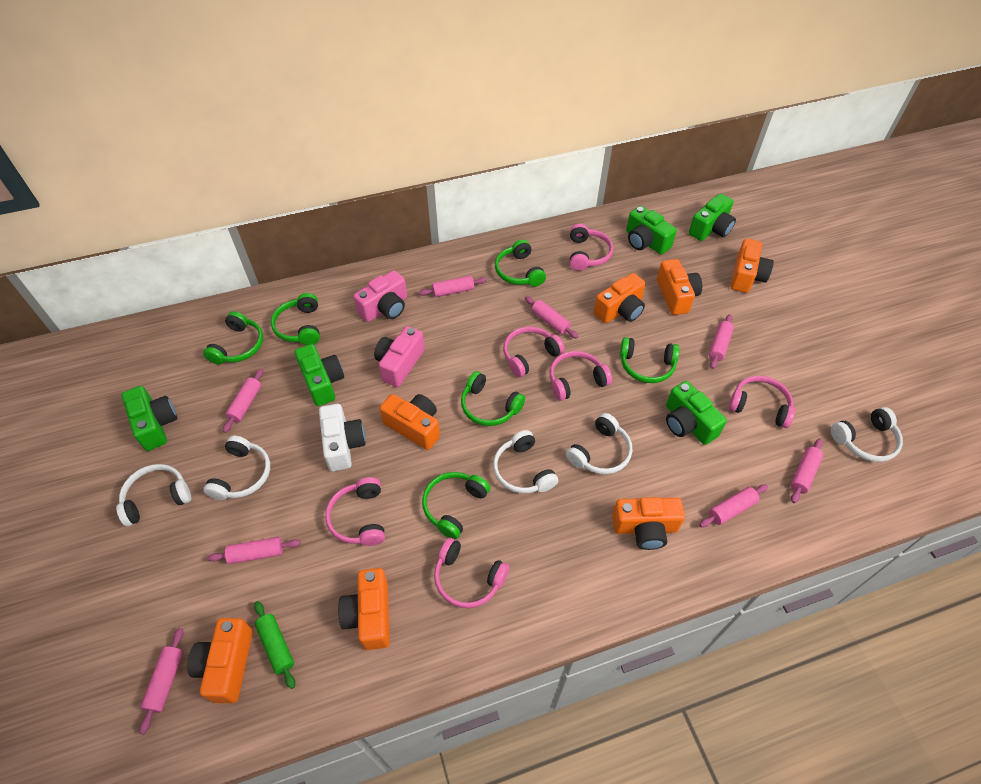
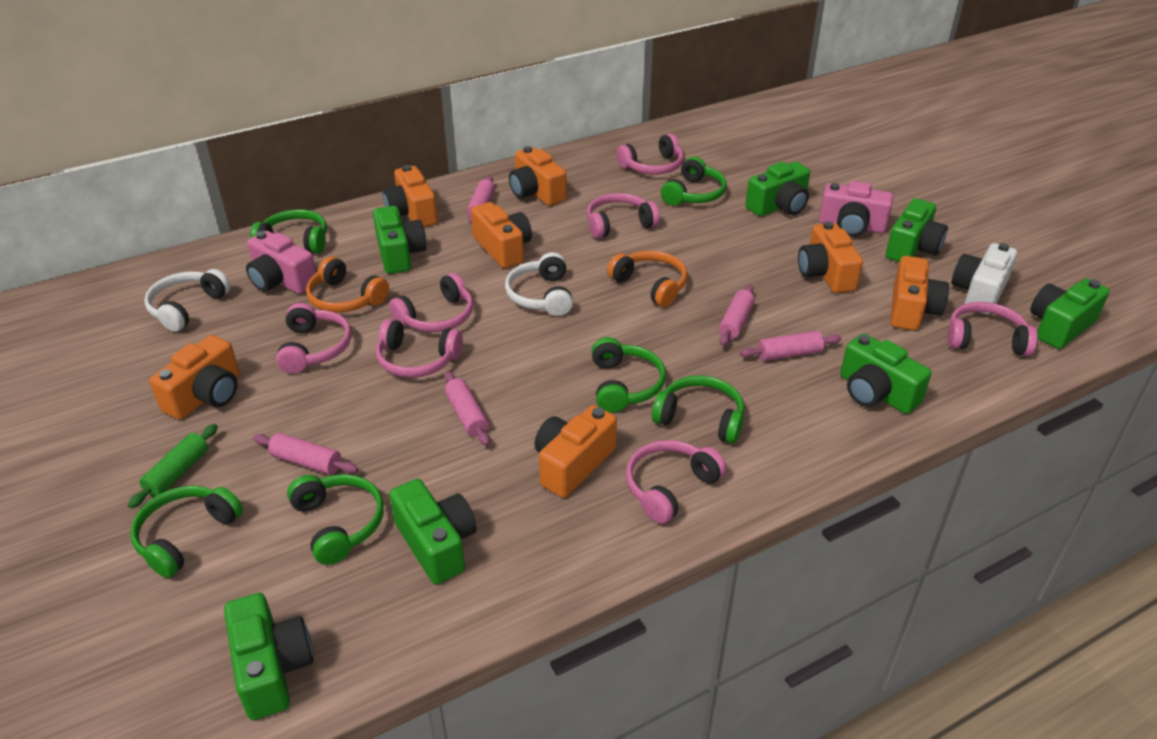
green camera: 5 -> 7
orange headphones: 0 -> 2
pink headphones: 6 -> 7
pink rolling pin: 8 -> 5
white headphones: 5 -> 2

